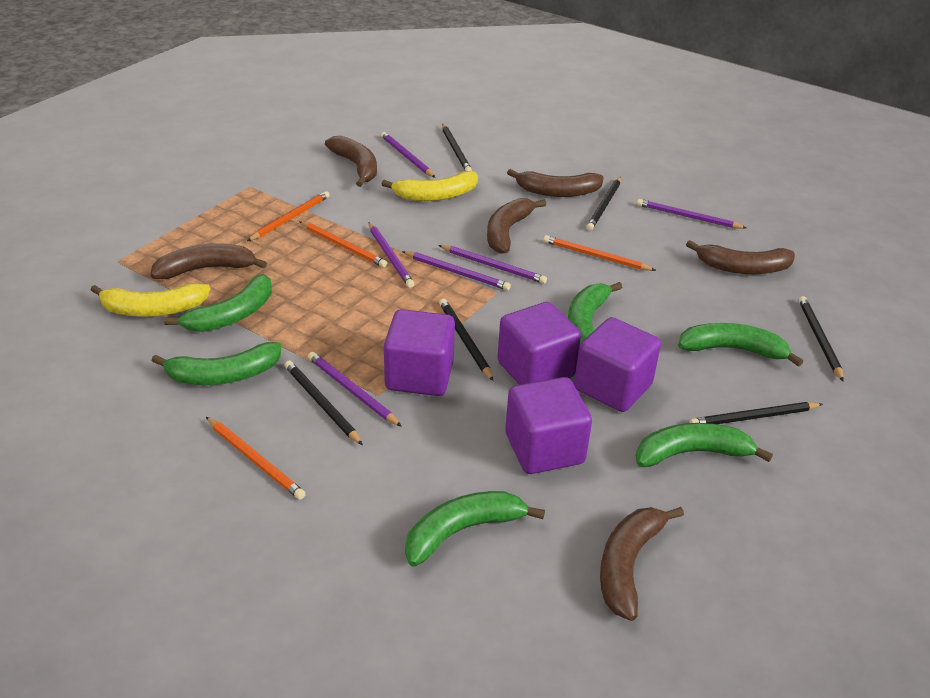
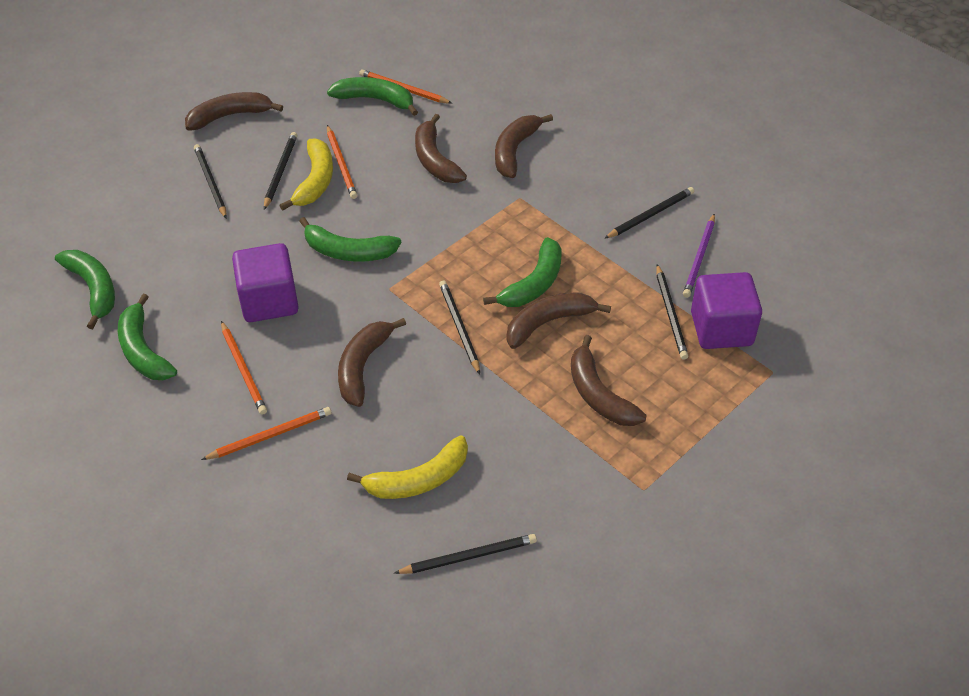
green banana: 6 -> 5
purple cube: 4 -> 2
purple pencil: 6 -> 1

